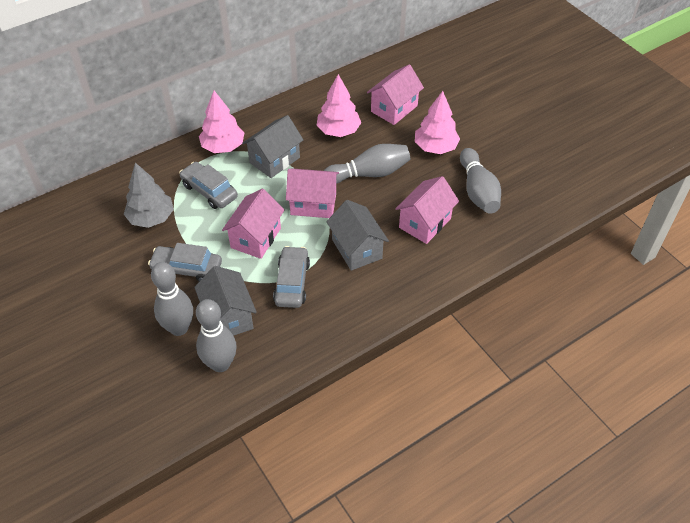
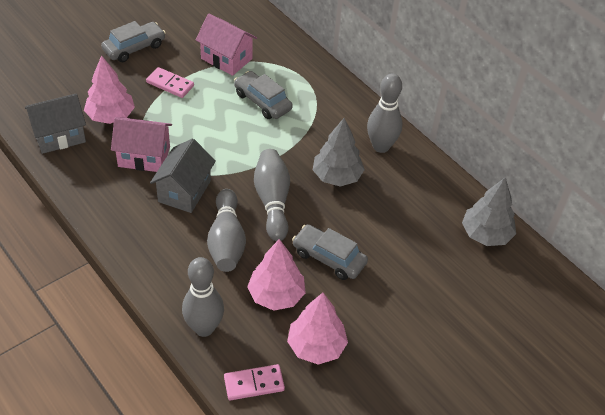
grey house: 3 -> 2
grey tree: 1 -> 2
pink domino: 0 -> 2
pink house: 4 -> 2

